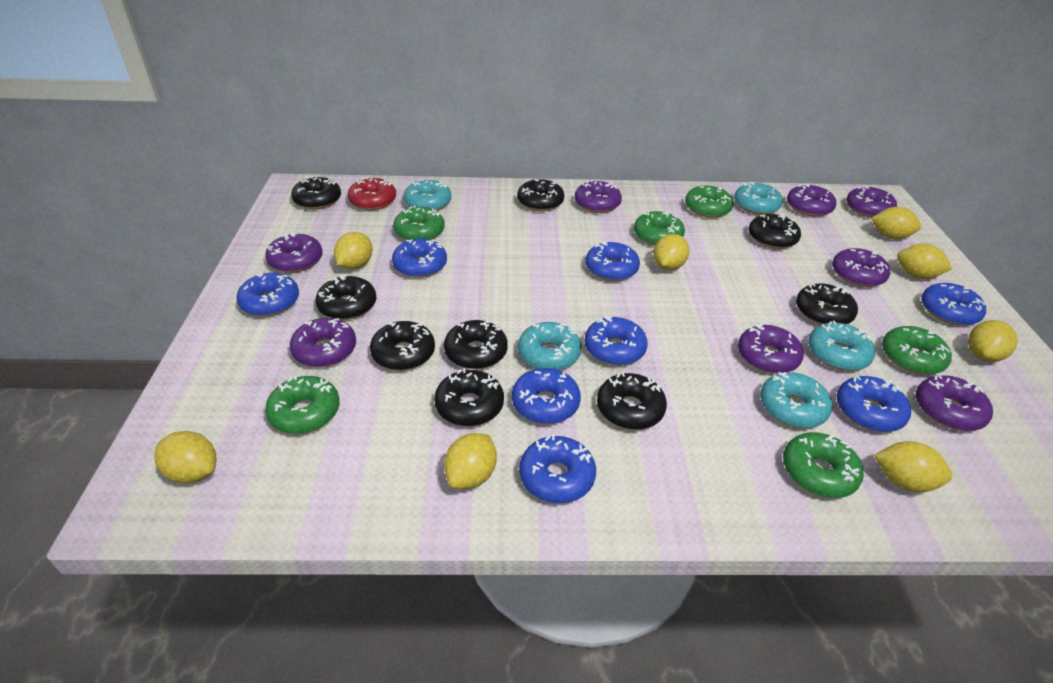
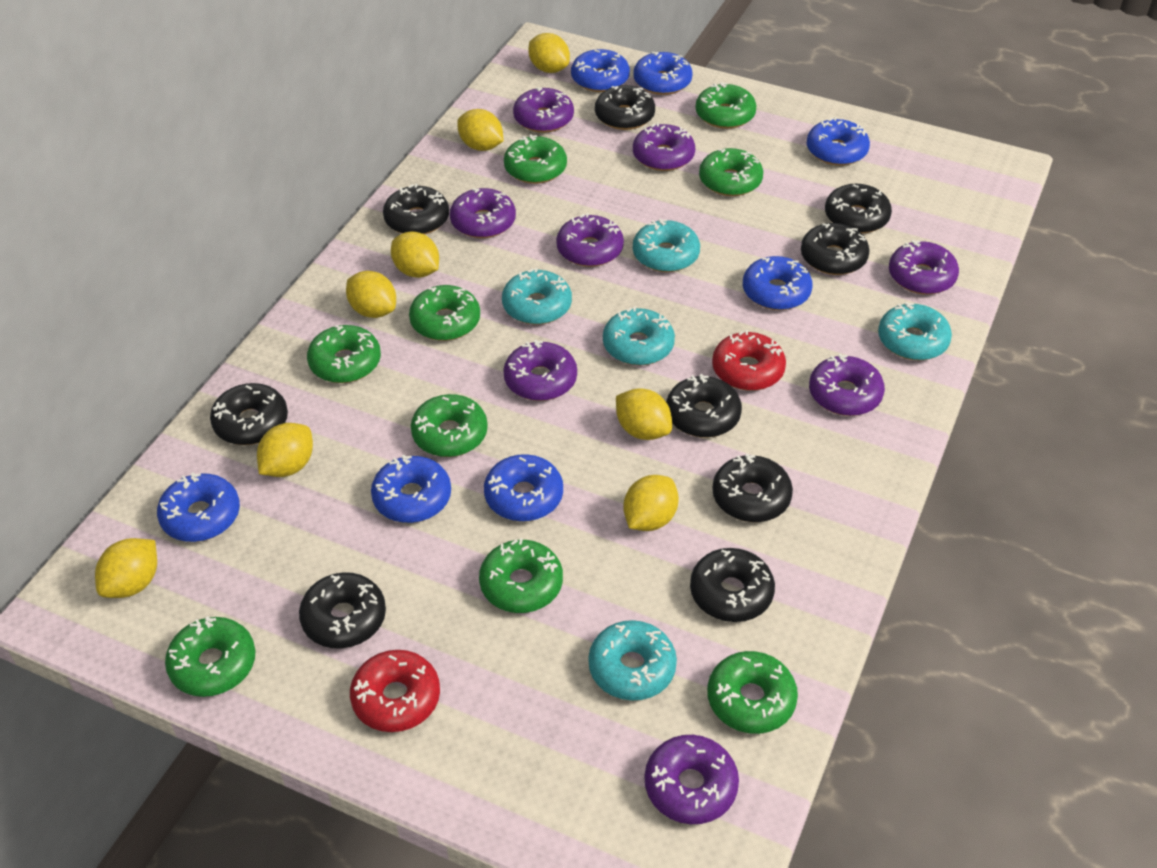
blue donut: 8 -> 7
green donut: 6 -> 9
red donut: 1 -> 2

